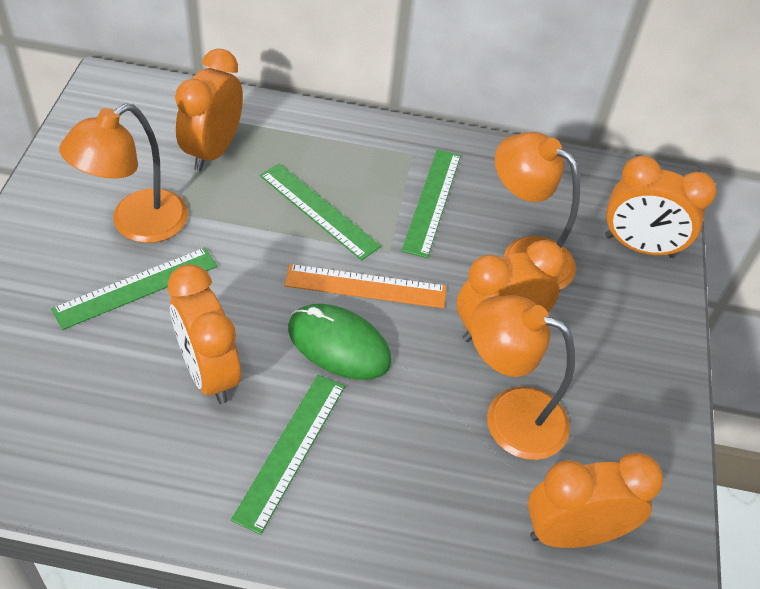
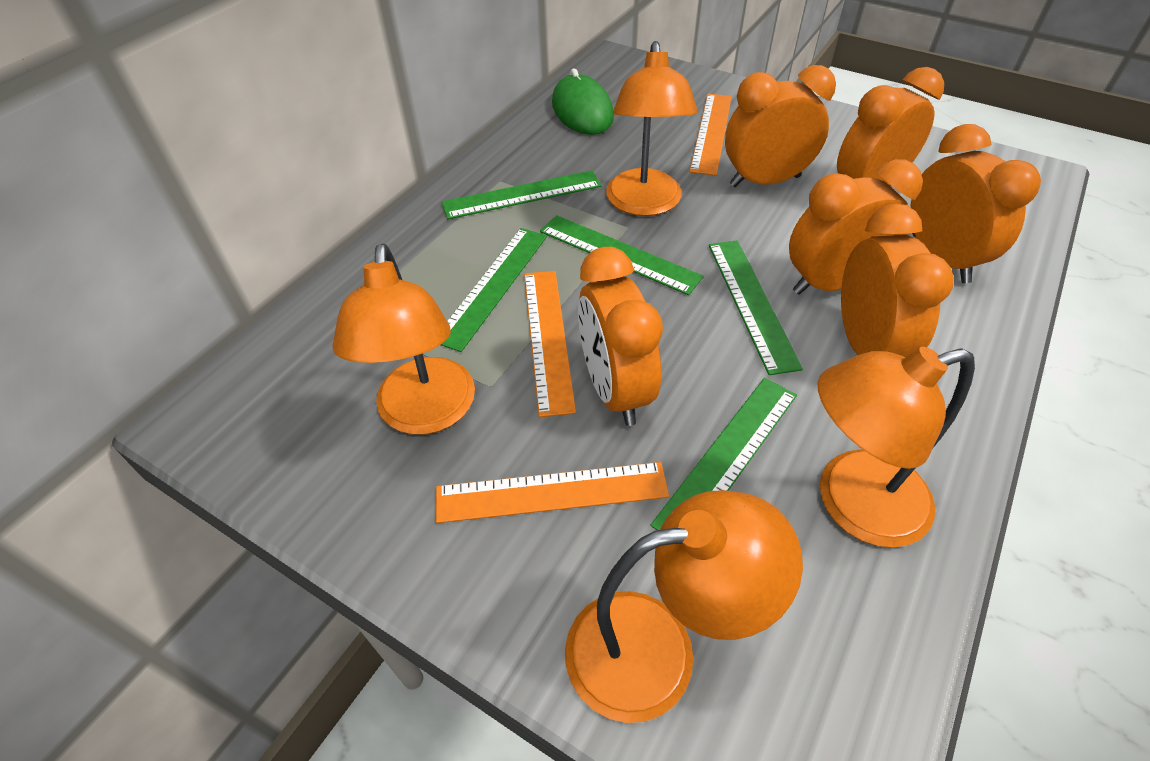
green ruler: 4 -> 5
orange clock: 5 -> 6
orange lamp: 3 -> 4
orange ruler: 1 -> 3

